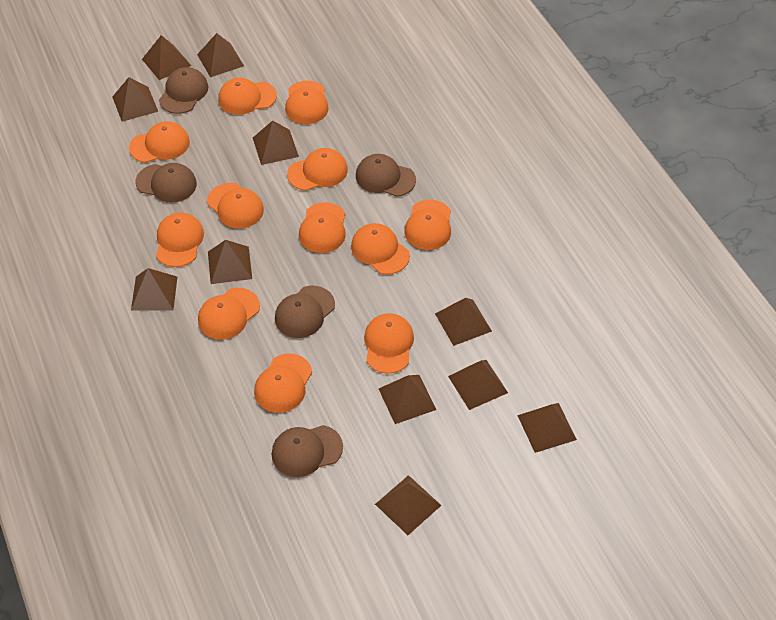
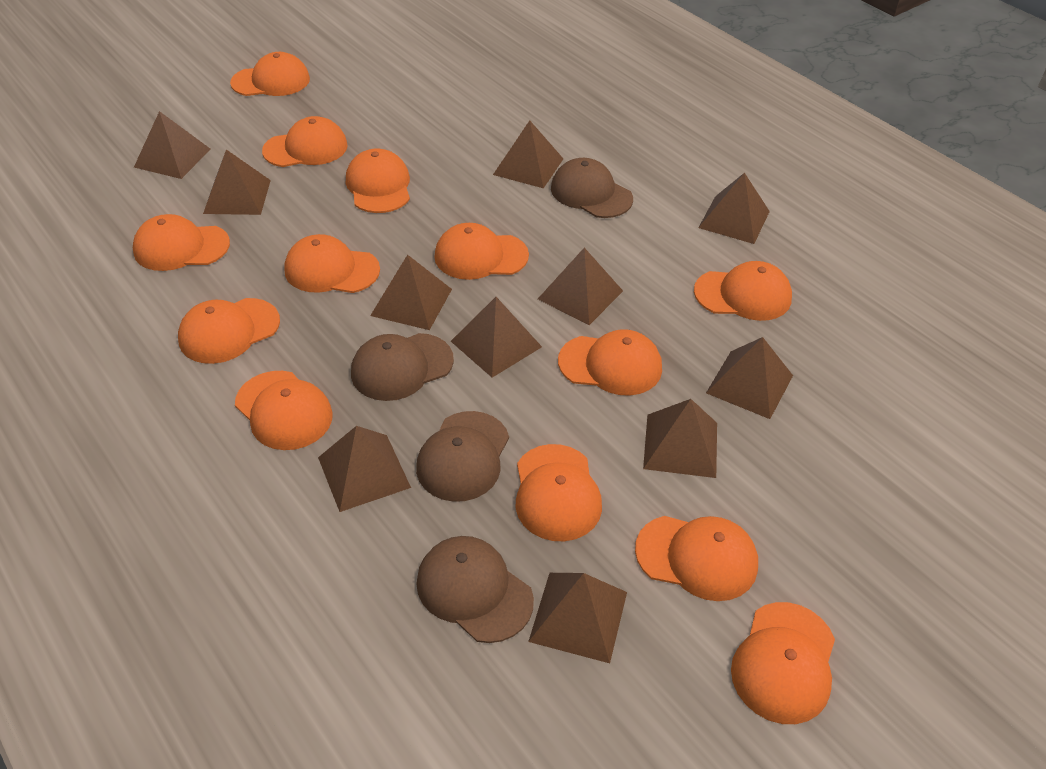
brown cap: 5 -> 4
orange cap: 12 -> 13

